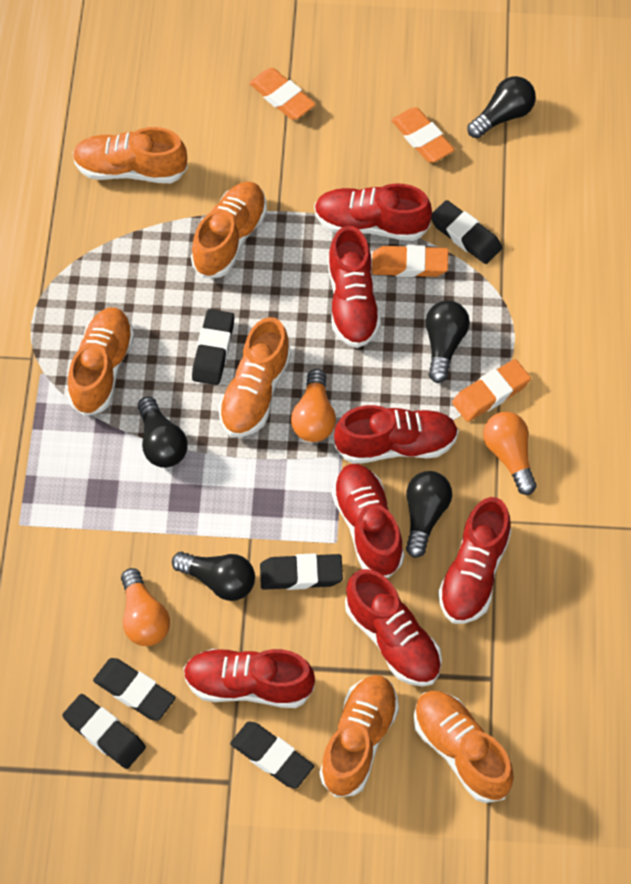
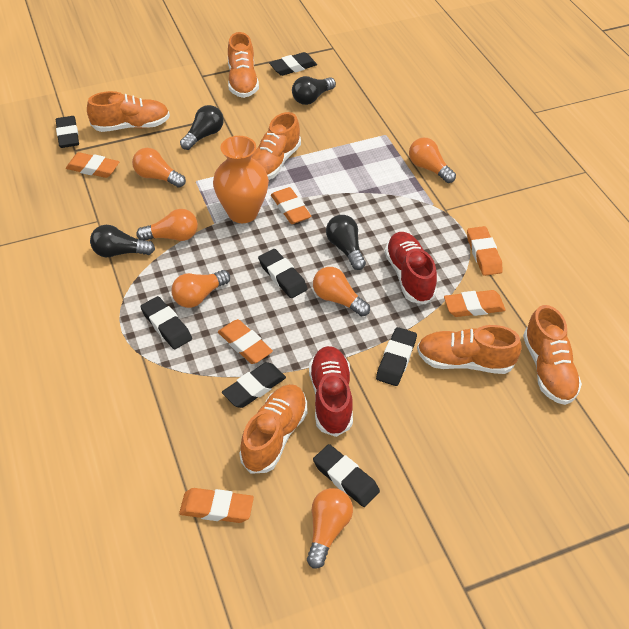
black eraser: 6 -> 7
black light bulb: 5 -> 4
orange eraser: 4 -> 6
orange light bulb: 3 -> 6
orange vase: 0 -> 1
red shoe: 7 -> 2

